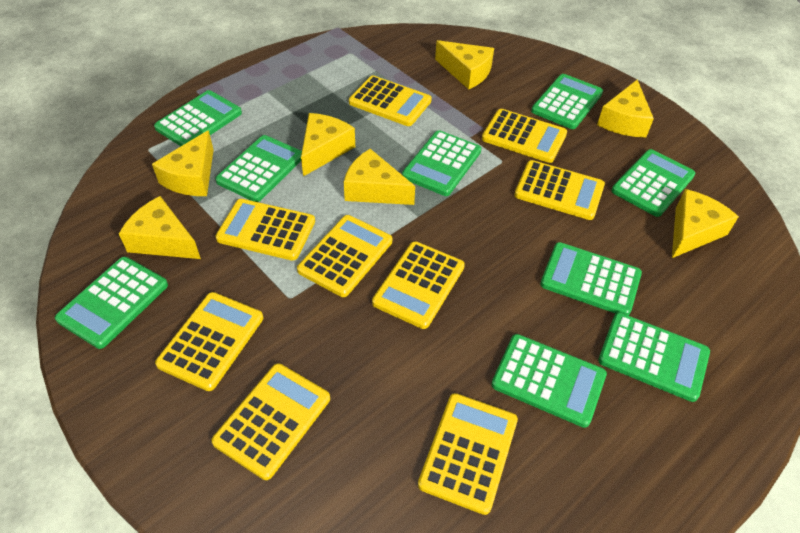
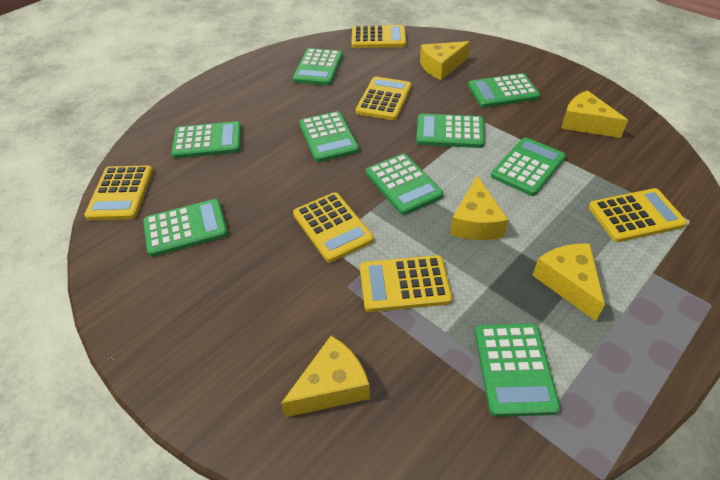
yellow calculator: 9 -> 6
yellow cheese: 7 -> 5

